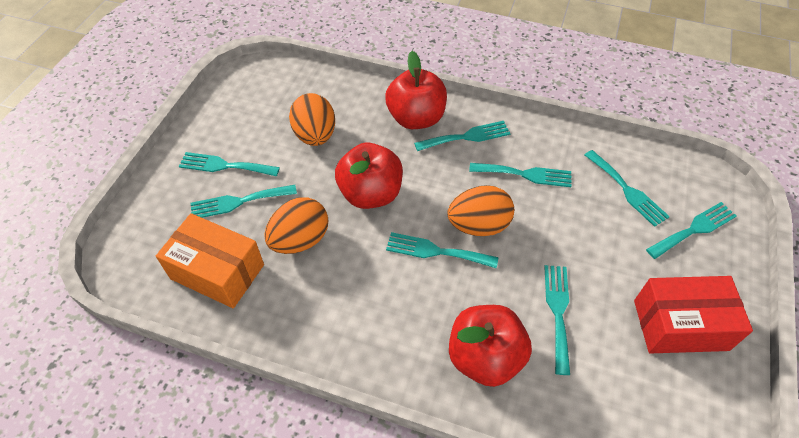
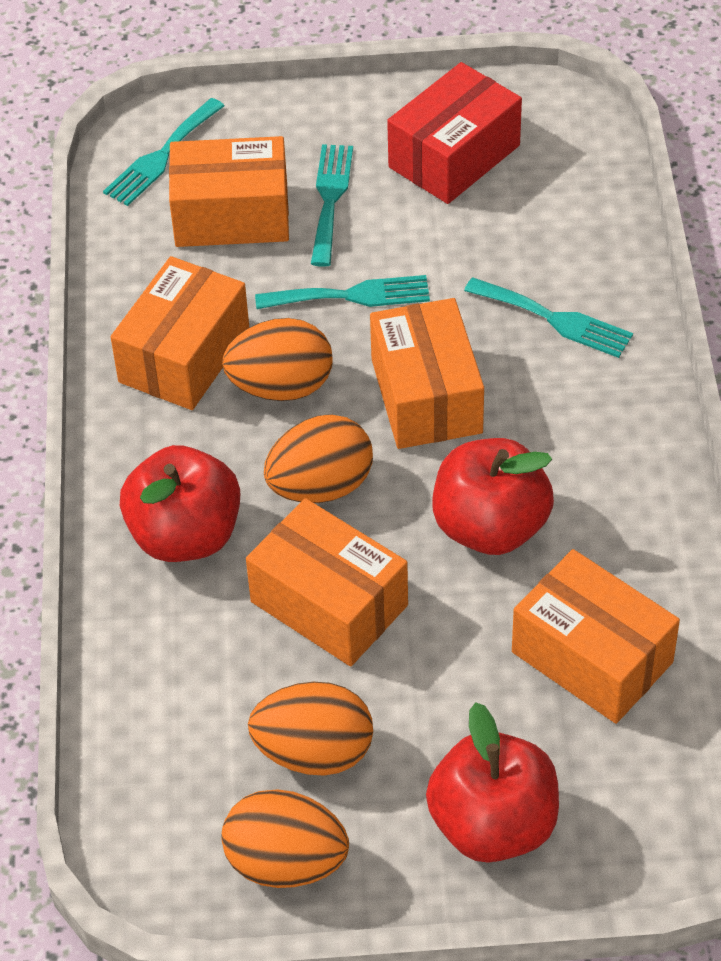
orange box: 1 -> 5
orange egg: 3 -> 4
turquoise fork: 8 -> 4

